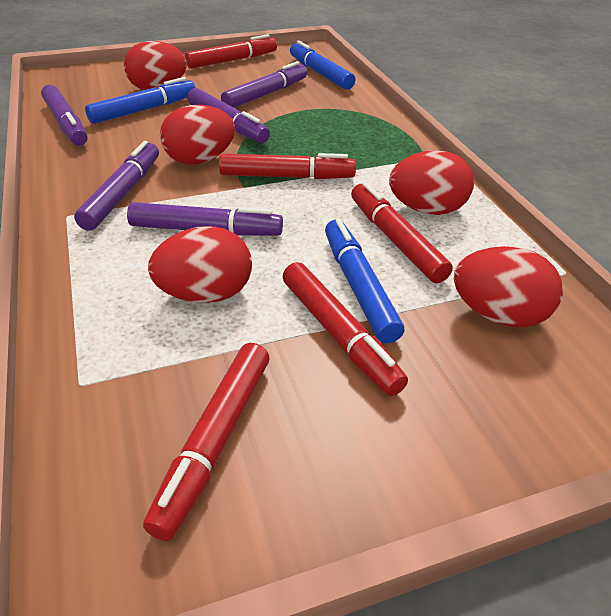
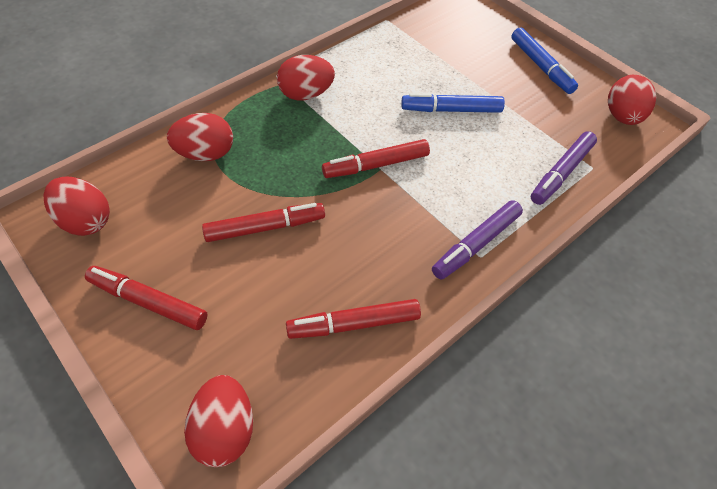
blue marker: 3 -> 2
purple marker: 5 -> 2
red marker: 5 -> 4

